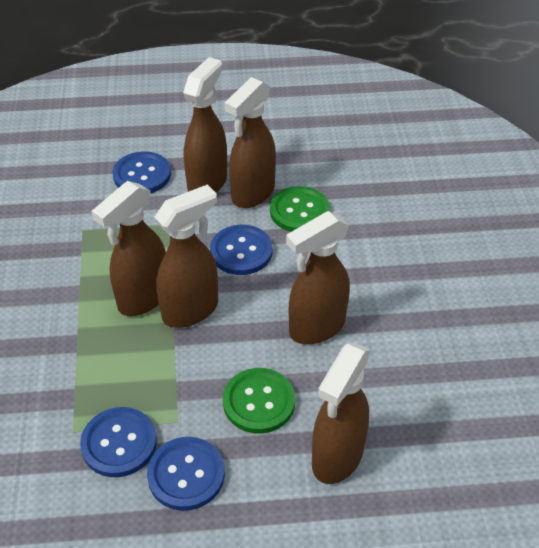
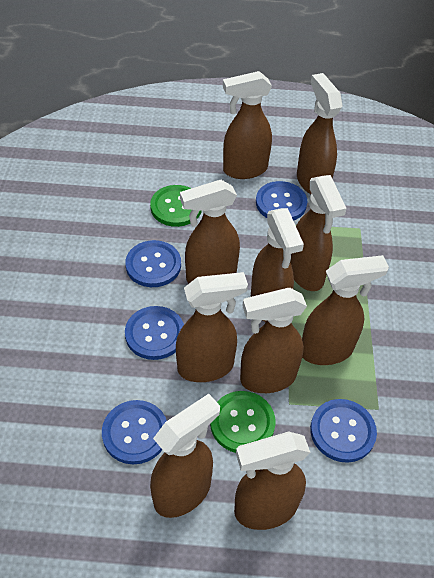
blue button: 4 -> 5
brown spray bottle: 6 -> 10

